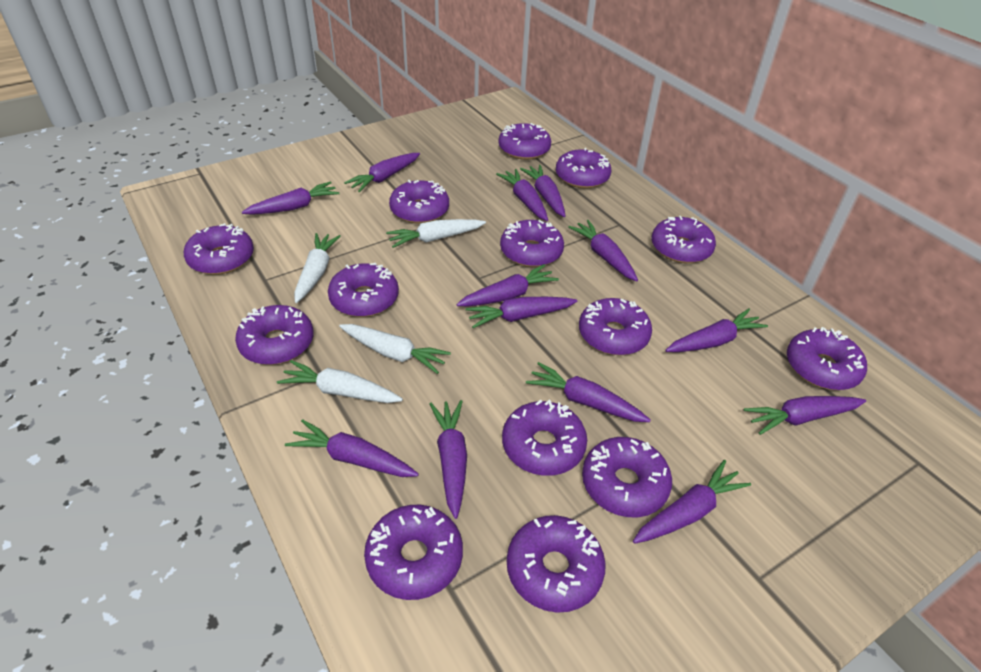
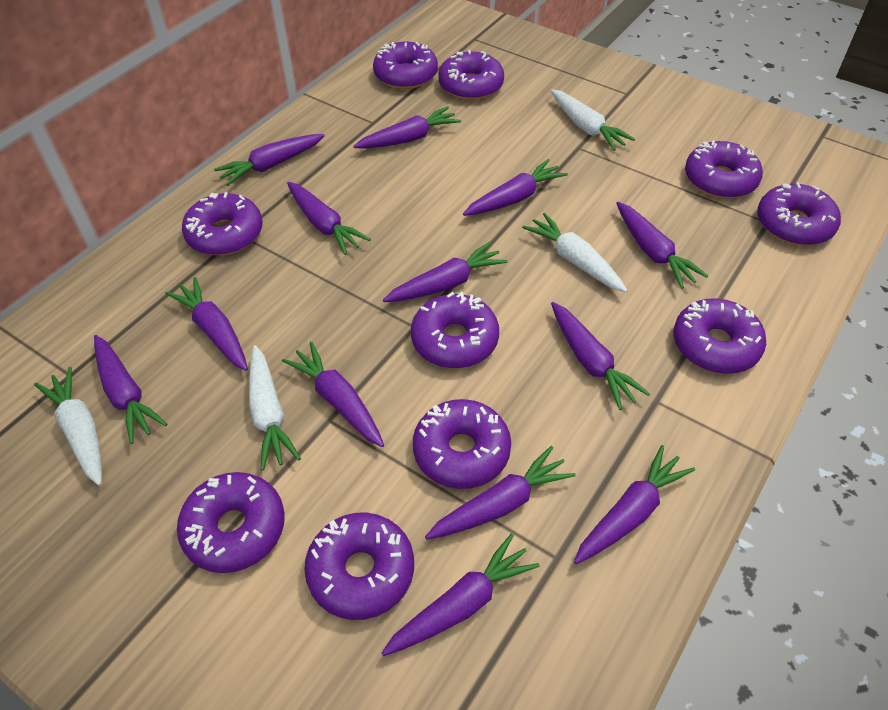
purple donut: 14 -> 10

